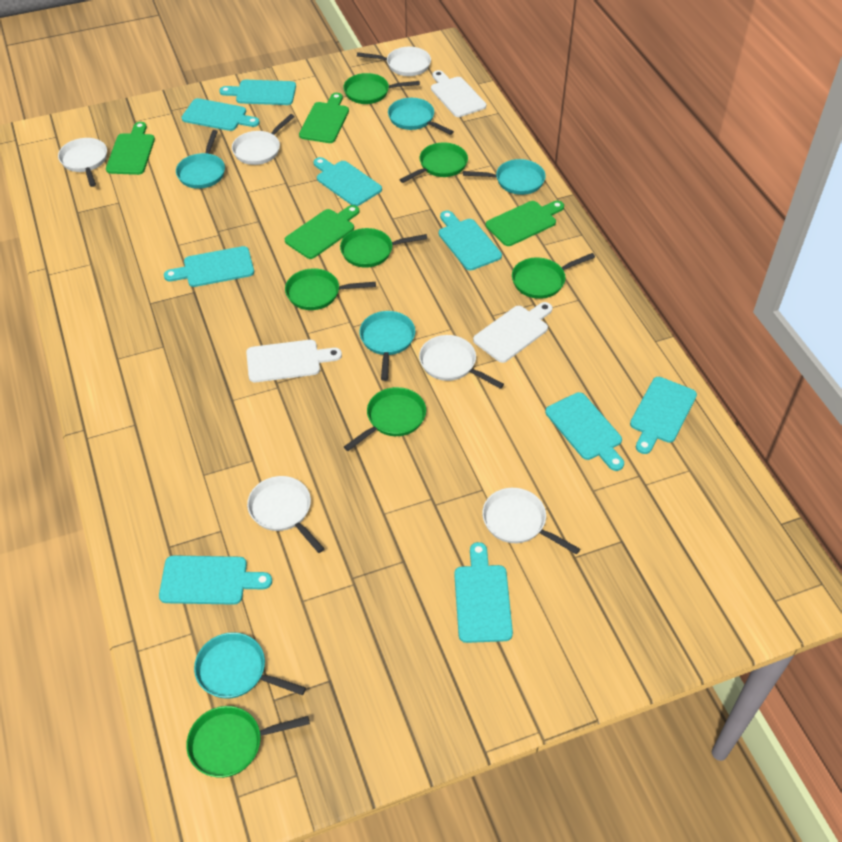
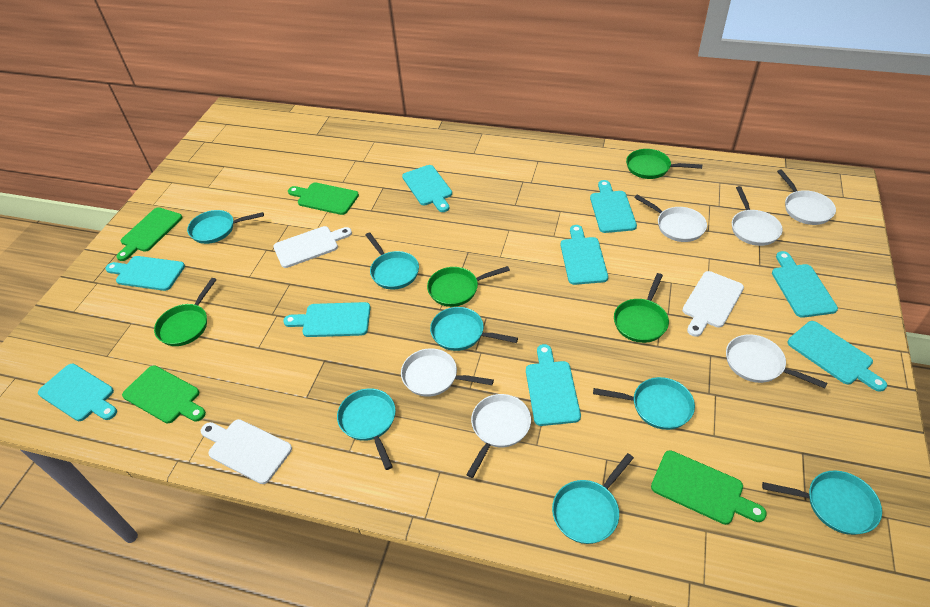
green pan: 7 -> 4
turquoise pan: 5 -> 7

